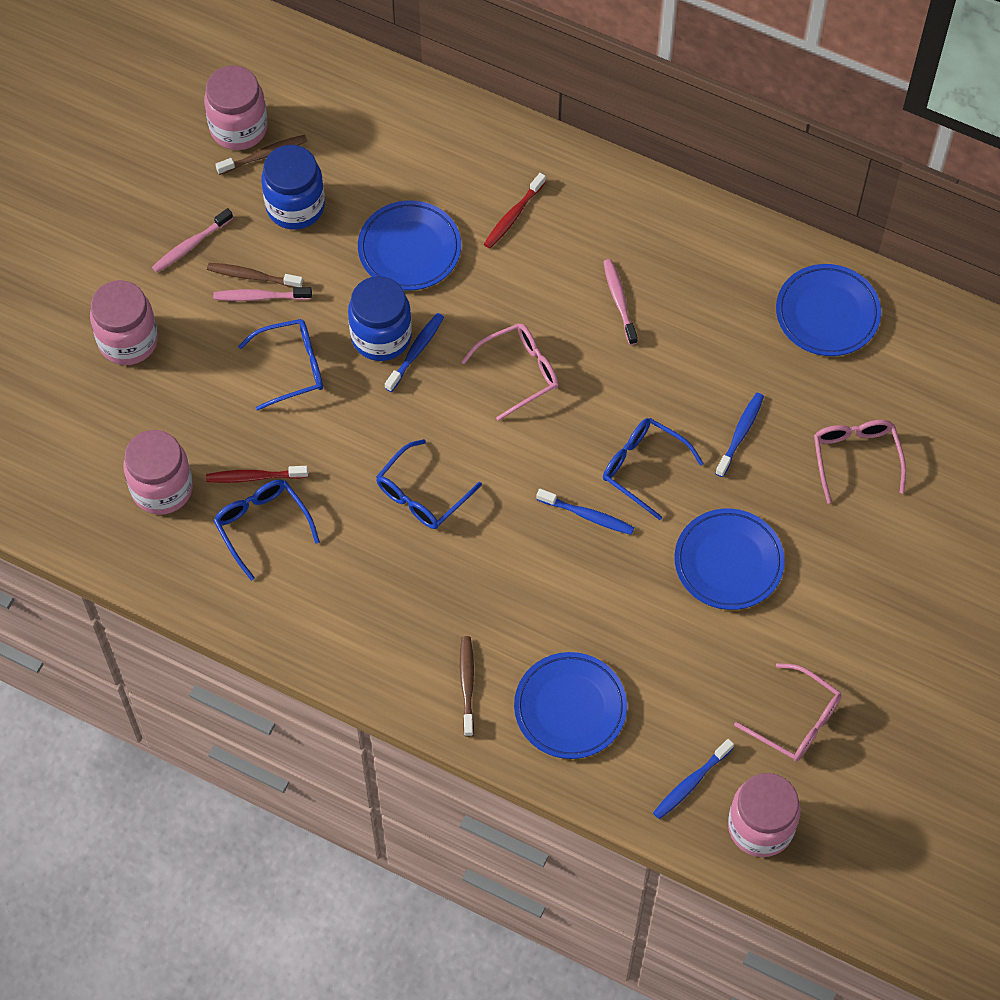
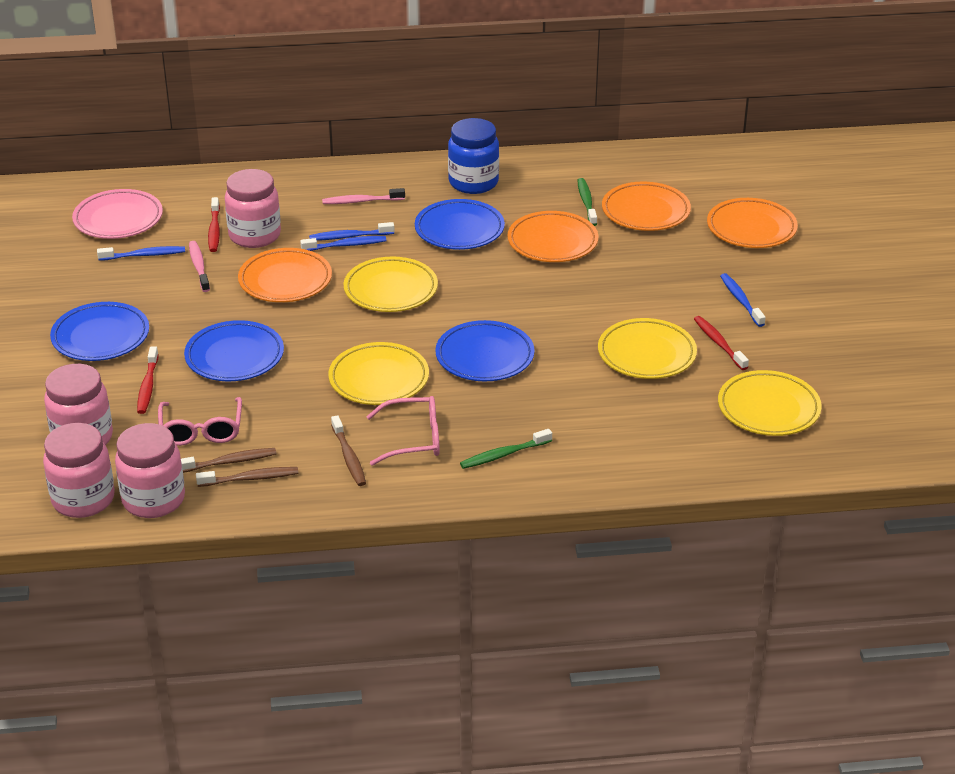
blue glasses: 4 -> 0
blue jar: 2 -> 1
green toothbrush: 0 -> 2
orange plate: 0 -> 4
pink glasses: 3 -> 2
pink plate: 0 -> 1
pink toothbrush: 3 -> 2
red toothbrush: 2 -> 3
yellow plate: 0 -> 4

